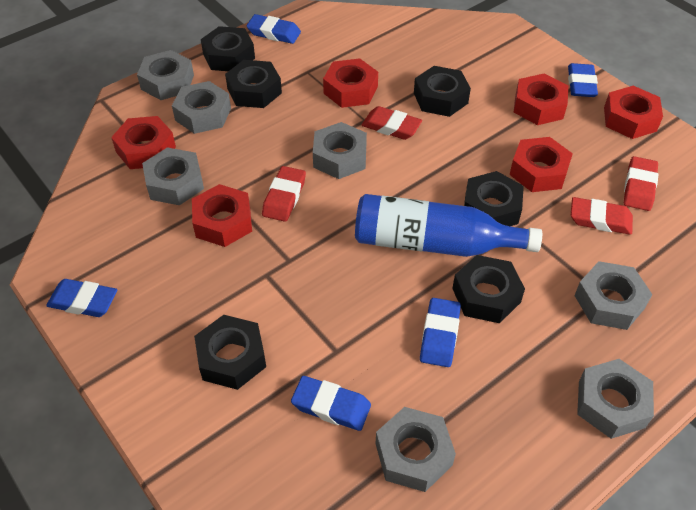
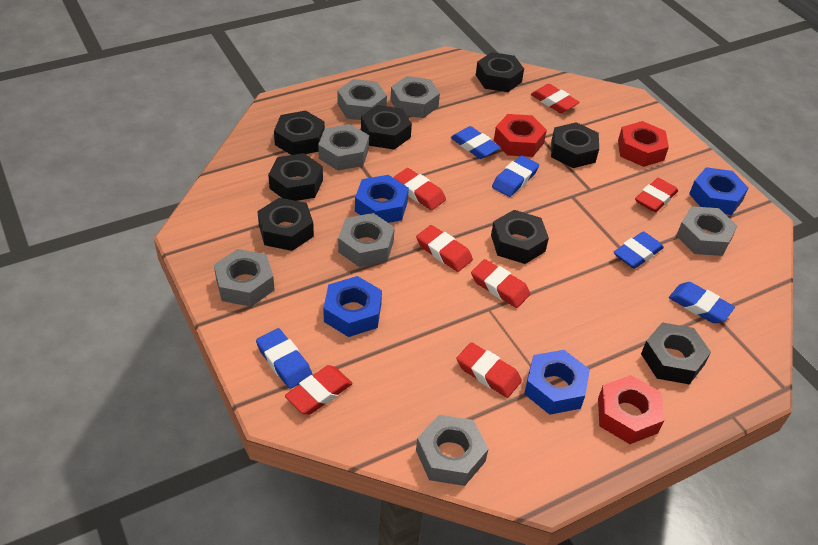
black nut: 6 -> 8
blue bottle: 1 -> 0
blue nut: 0 -> 4
red eraser: 4 -> 7
red nut: 6 -> 3

